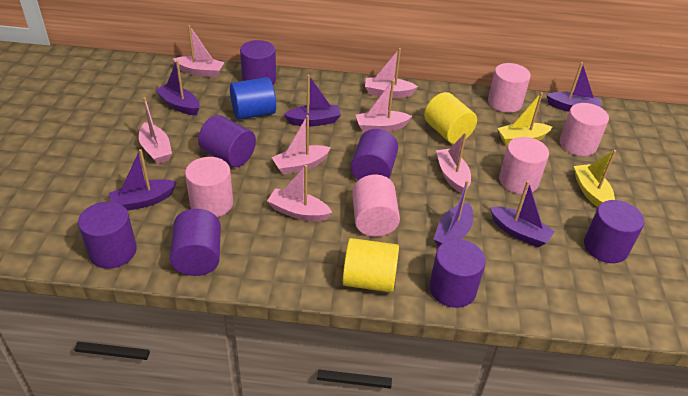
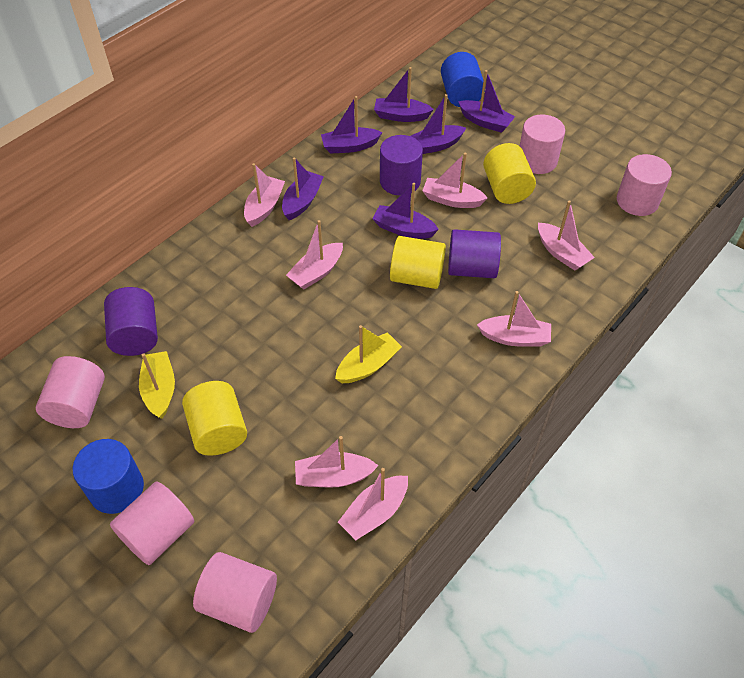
blue cylinder: 1 -> 2
purple cylinder: 7 -> 3
yellow cylinder: 2 -> 3

